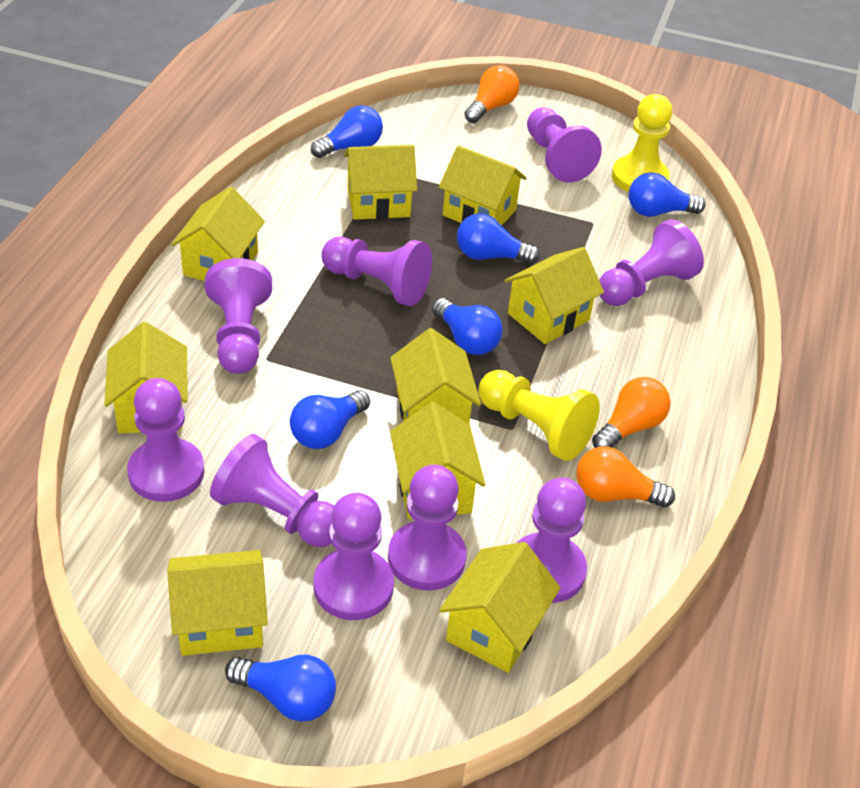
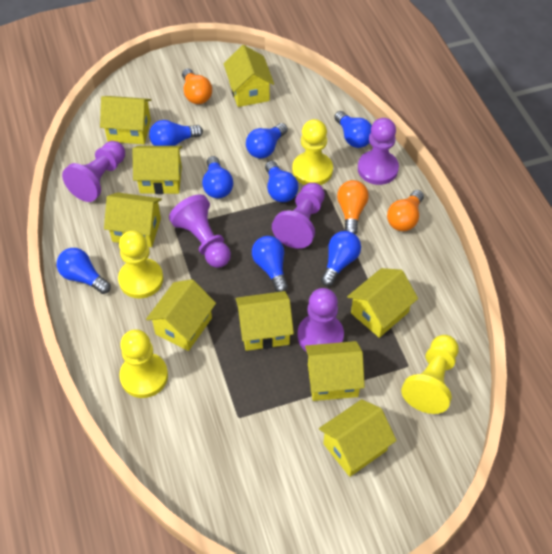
blue light bulb: 6 -> 8
purple pawn: 9 -> 5
yellow pawn: 2 -> 4

